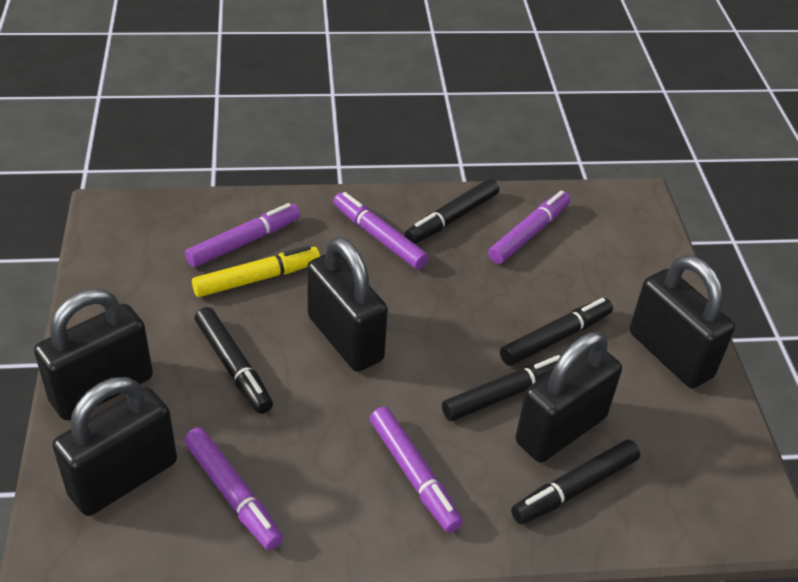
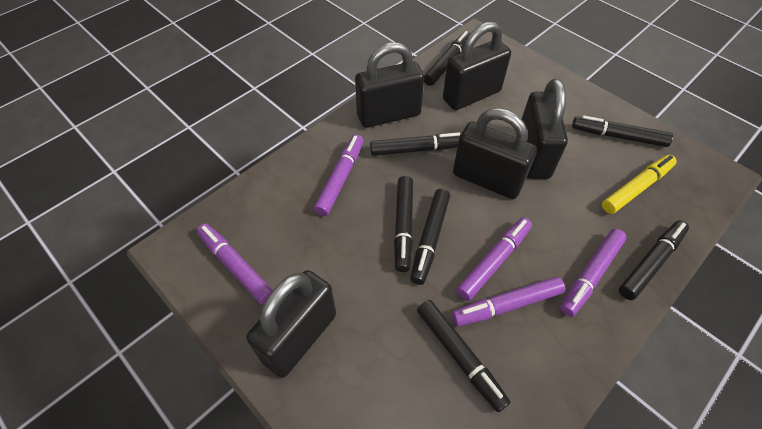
black marker: 5 -> 7

